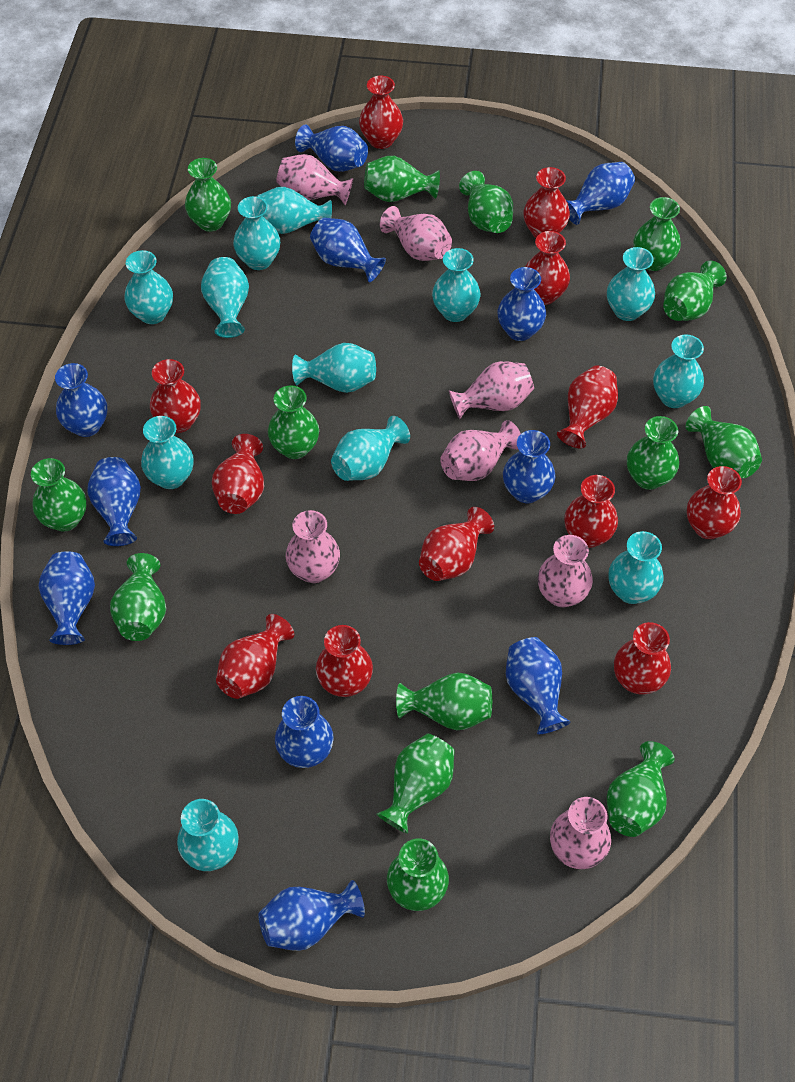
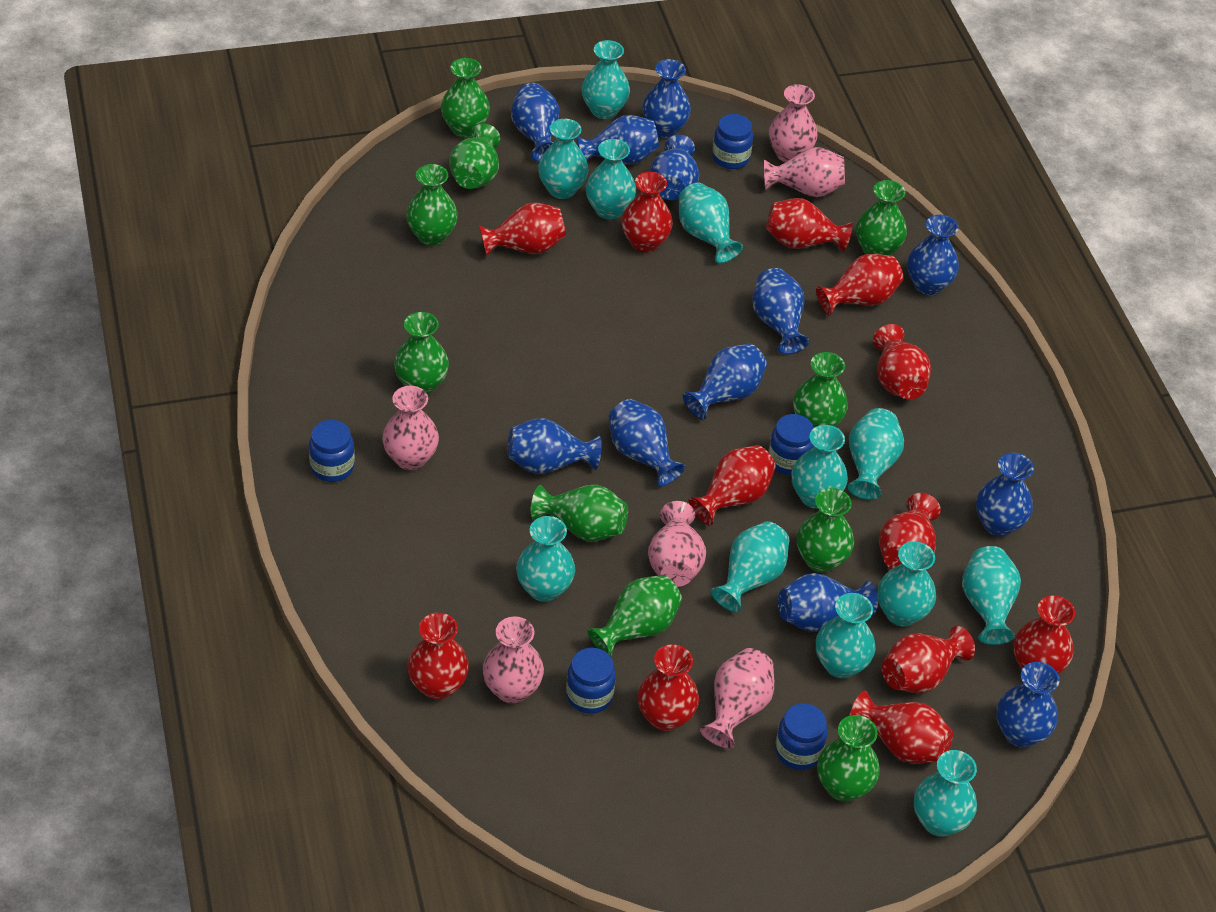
blue jar: 0 -> 5
blue vase: 11 -> 12
green vase: 14 -> 10
pink vase: 7 -> 6

